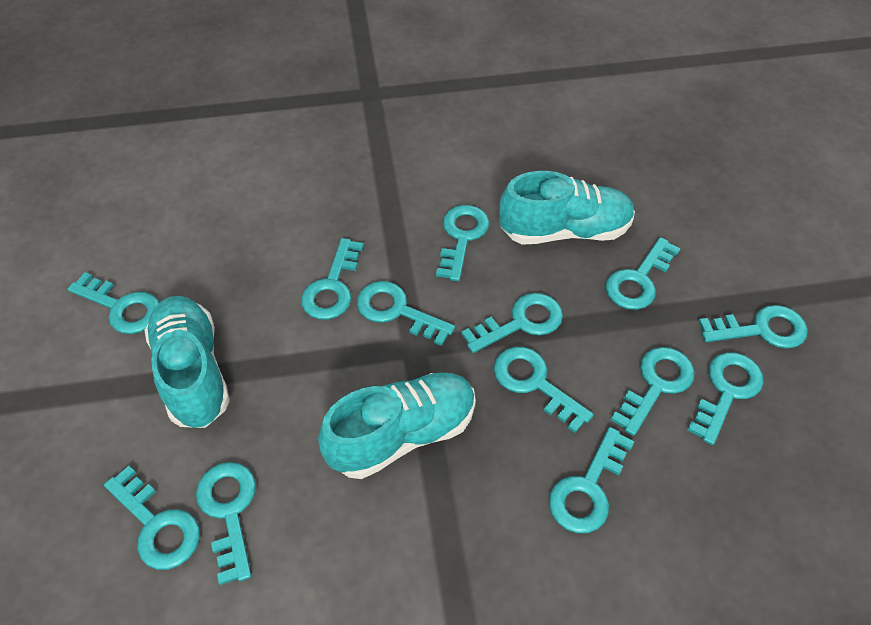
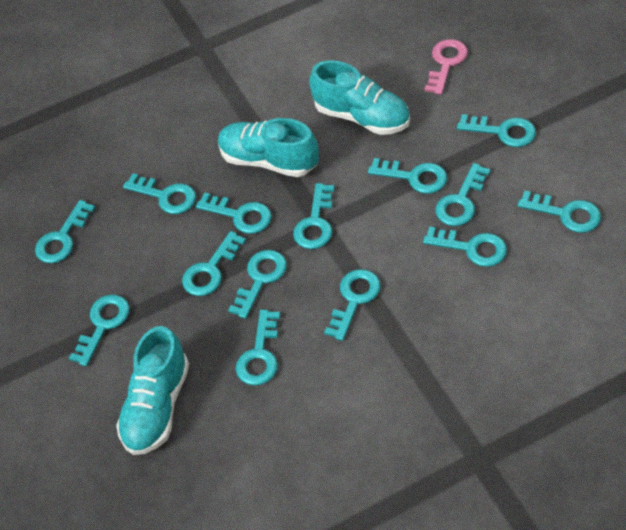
pink key: 0 -> 1
turquoise key: 13 -> 14

